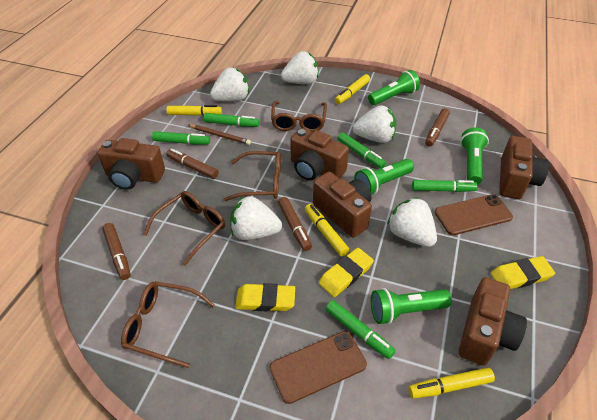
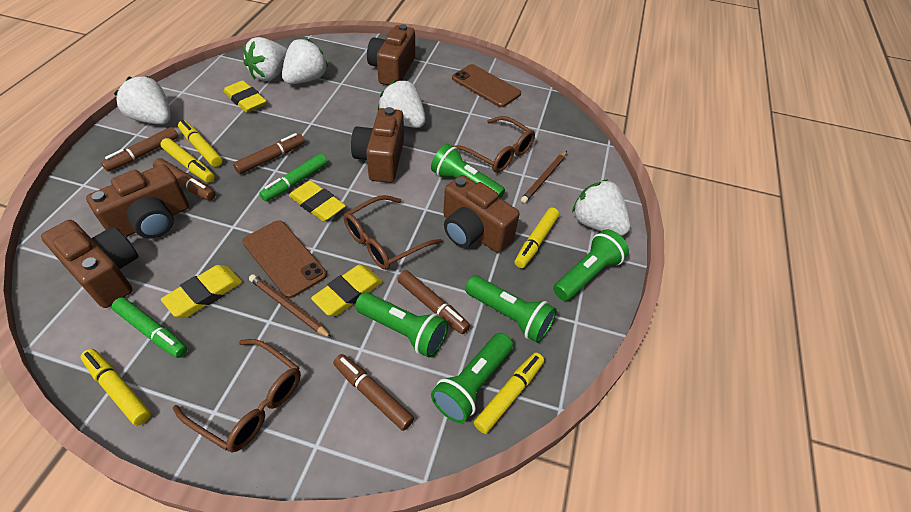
brown glasses: 4 -> 3
brown marker: 4 -> 5
brown pencil: 1 -> 2
green flashlight: 4 -> 5
green marker: 5 -> 2
yellow eraser: 3 -> 4
yellow marker: 4 -> 5

